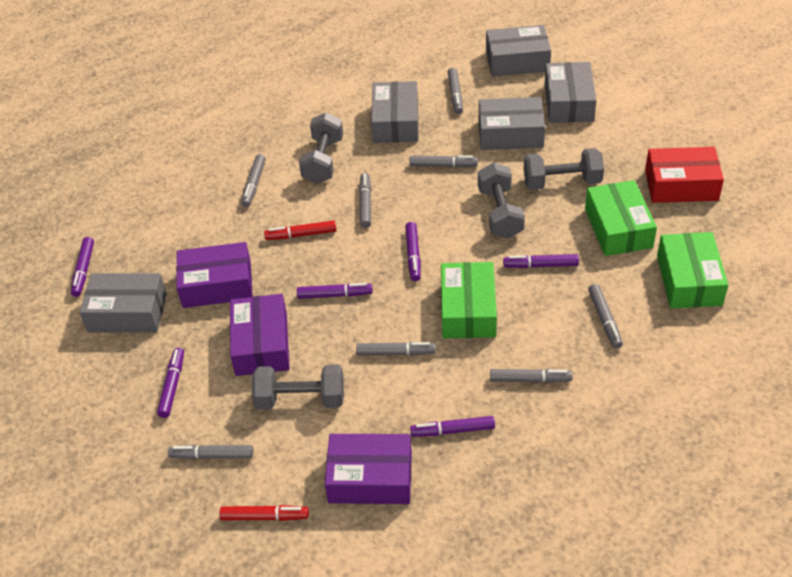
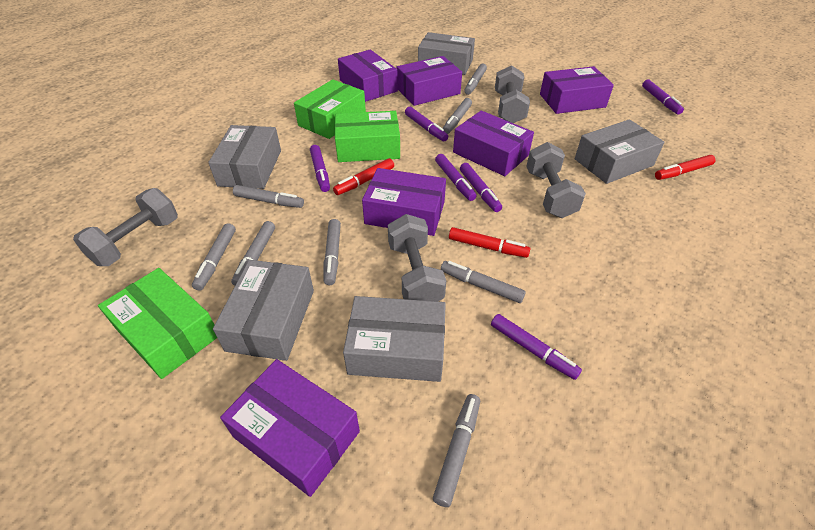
purple box: 3 -> 6
red box: 1 -> 0
red marker: 2 -> 3

